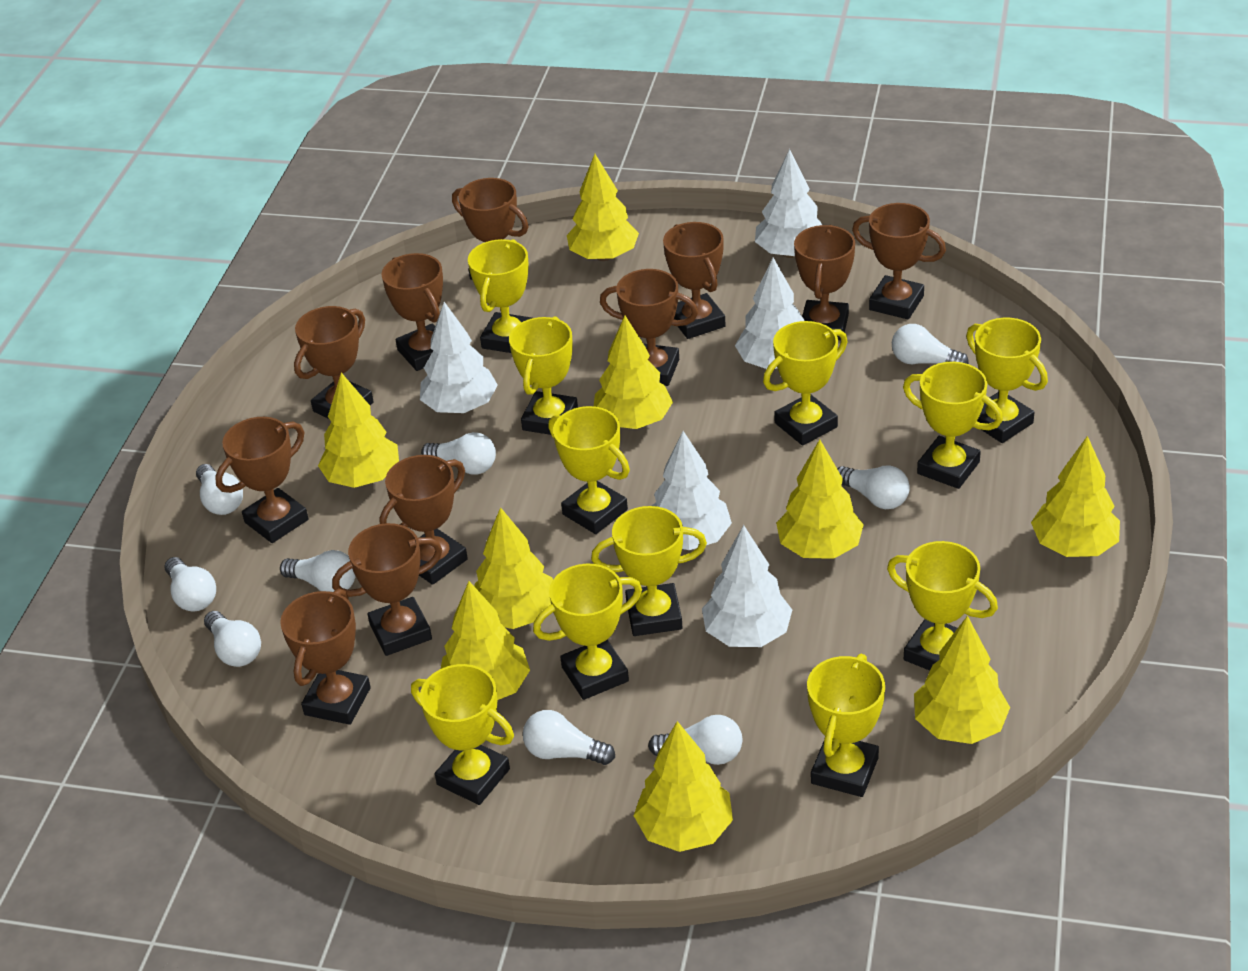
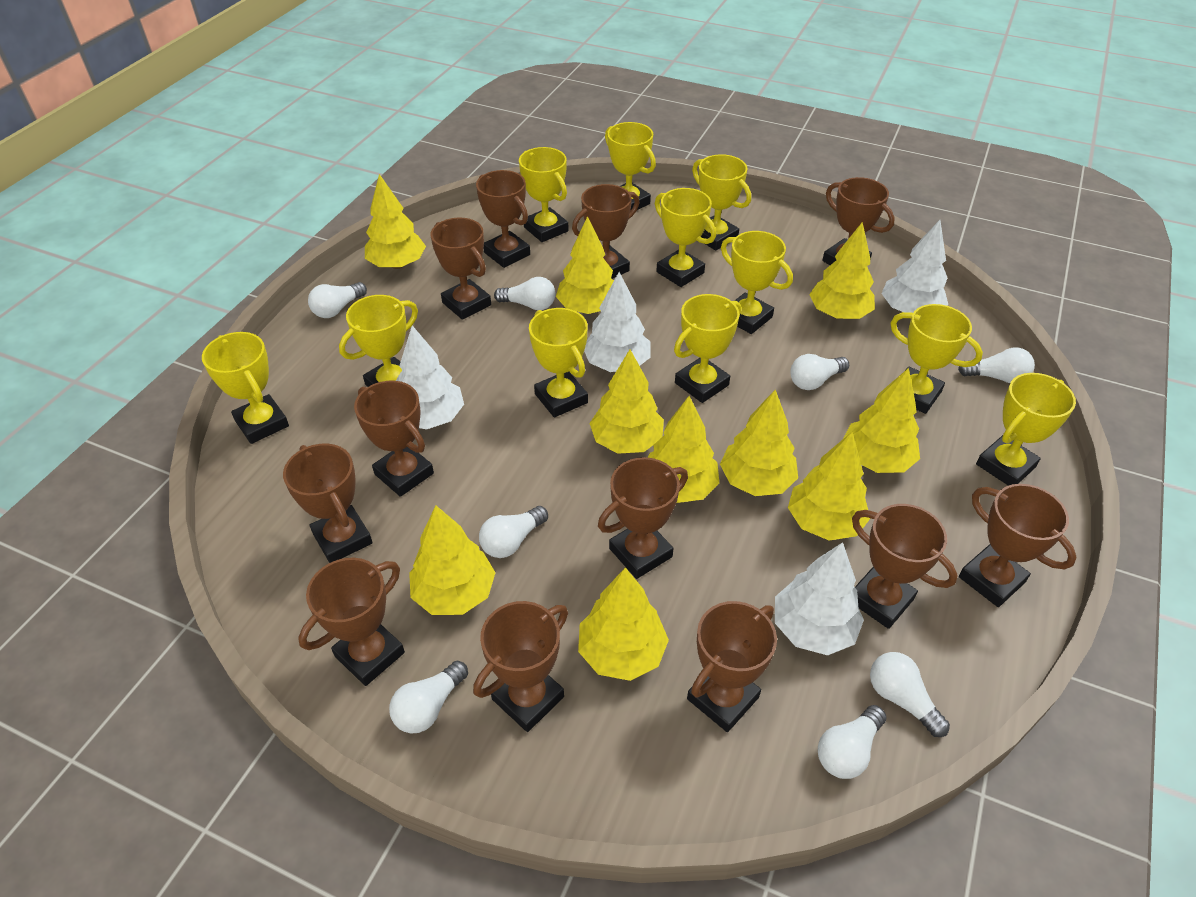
brown trophy: 11 -> 12
white light bulb: 9 -> 8
white tree: 5 -> 4
yellow tree: 9 -> 10

